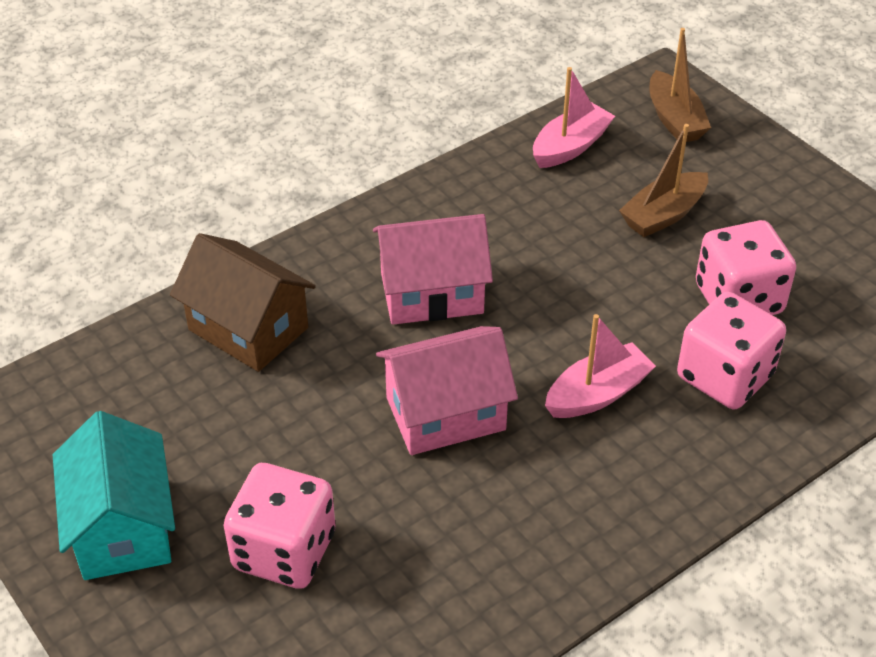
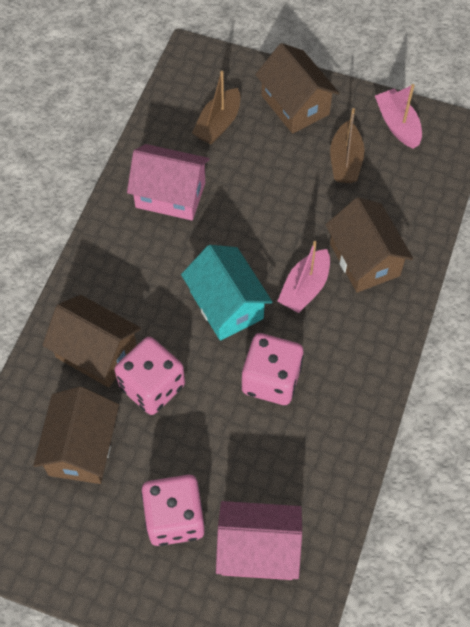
brown house: 1 -> 4

